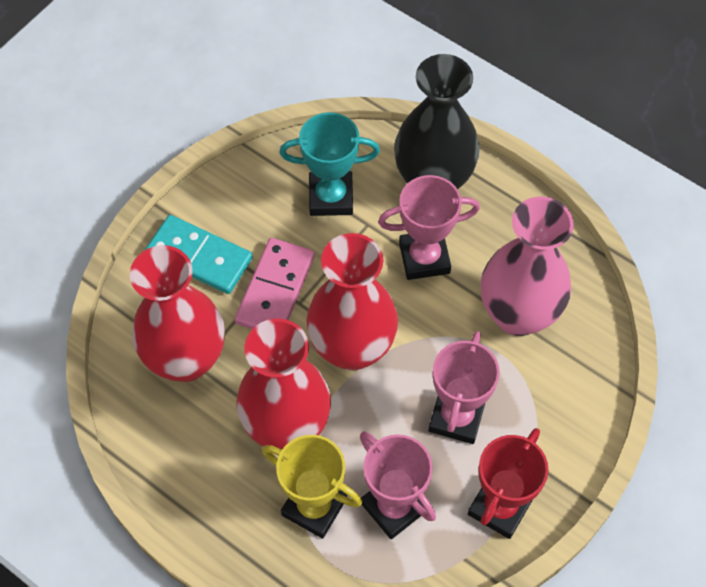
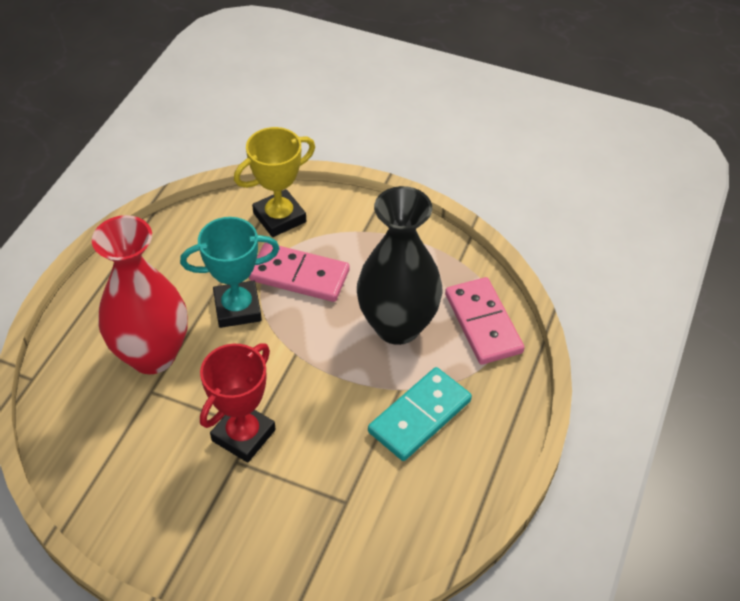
pink domino: 1 -> 2
pink trophy: 3 -> 0
pink vase: 1 -> 0
red vase: 3 -> 1

